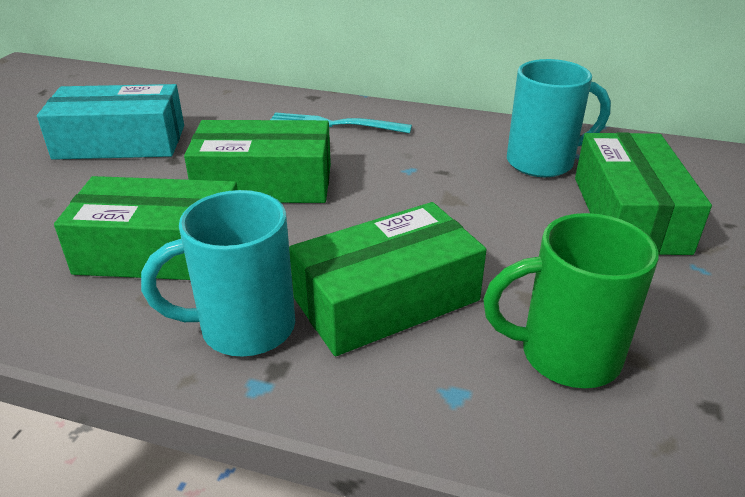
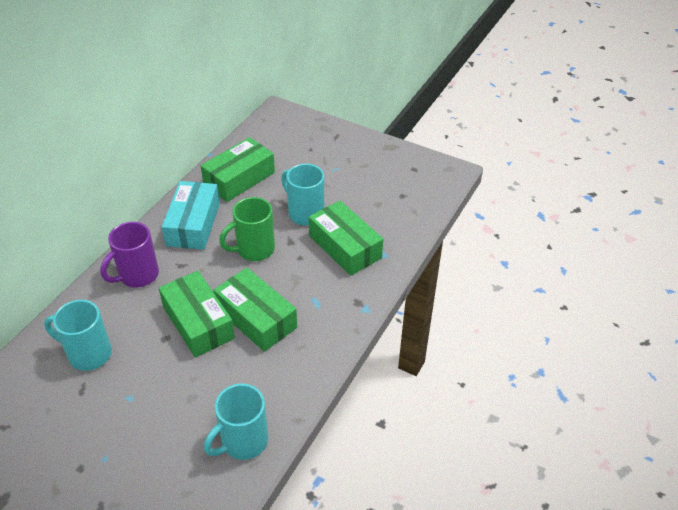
purple mug: 0 -> 1
turquoise fork: 1 -> 0
turquoise mug: 2 -> 3

